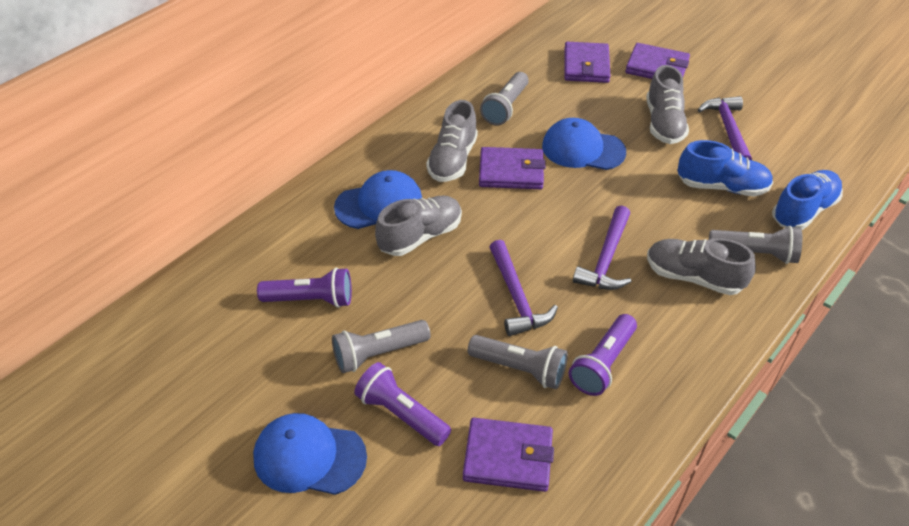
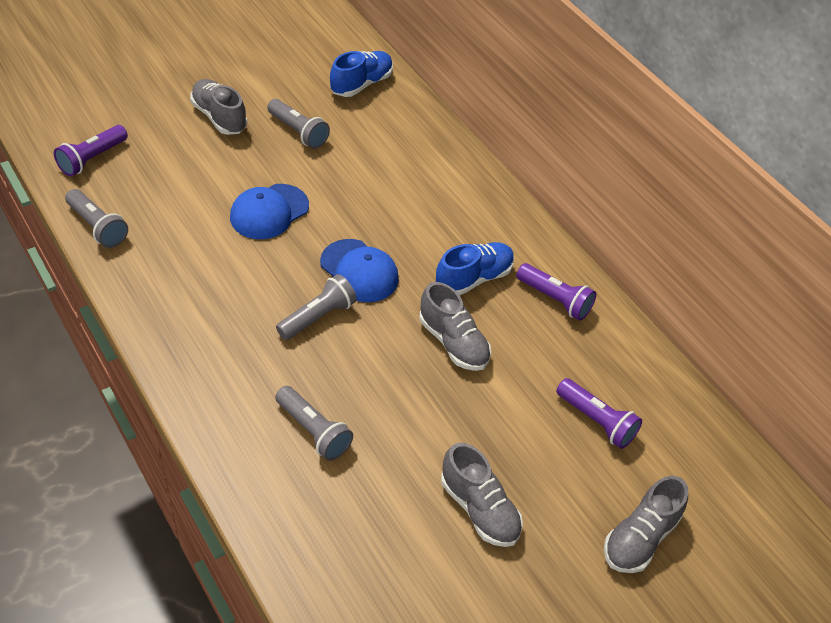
blue cap: 3 -> 2
purple hammer: 3 -> 0
purple wallet: 4 -> 0

